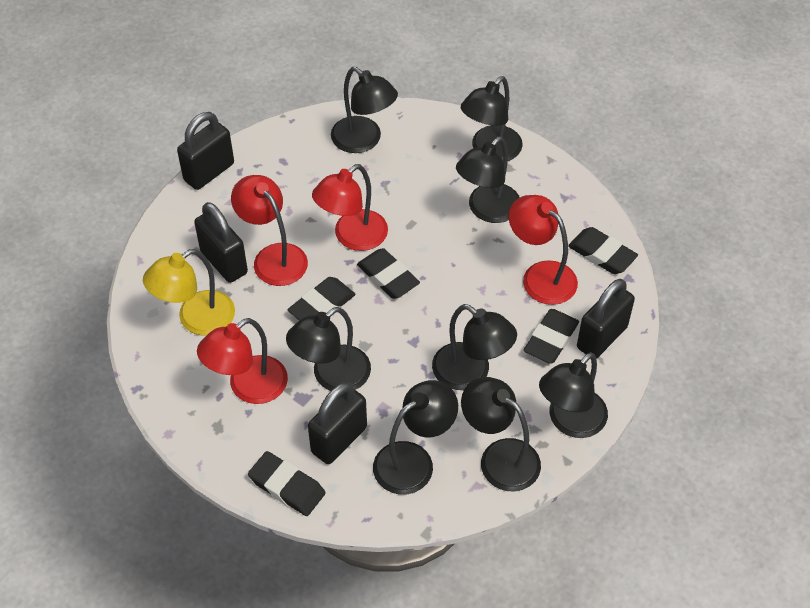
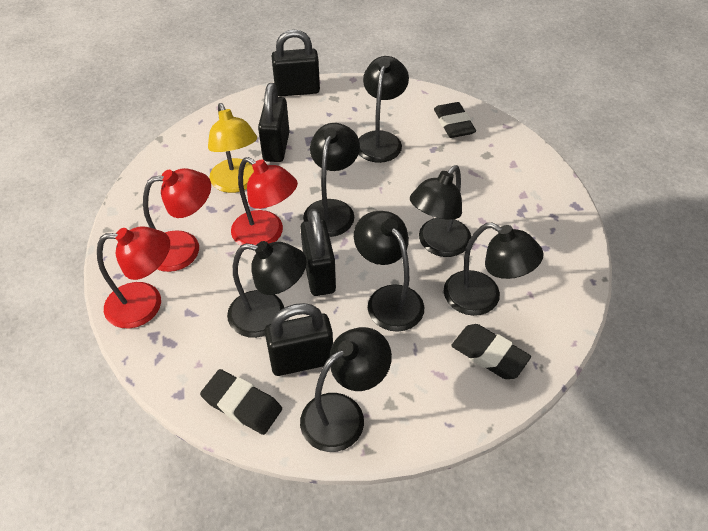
black eraser: 5 -> 3
black lamp: 8 -> 7
red lamp: 4 -> 3

